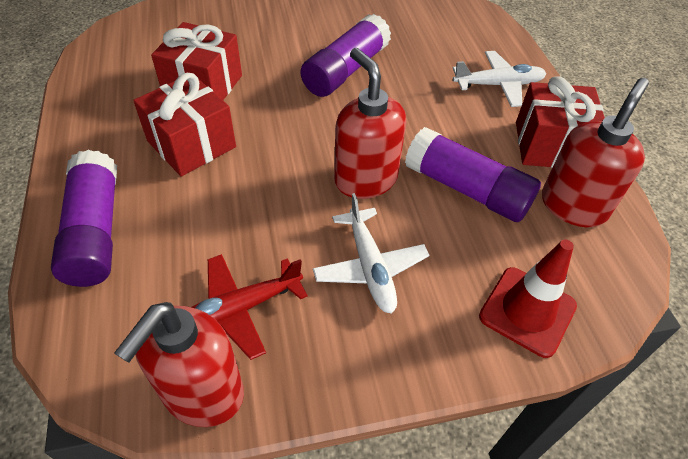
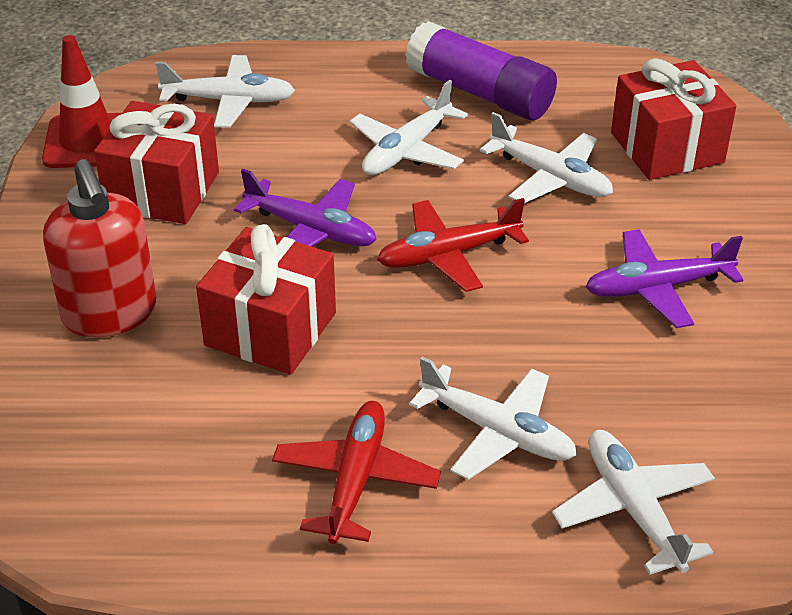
purple glue stick: 3 -> 1
purple plane: 0 -> 2
red plane: 1 -> 2
red soap dispenser: 3 -> 1
white plane: 2 -> 5

